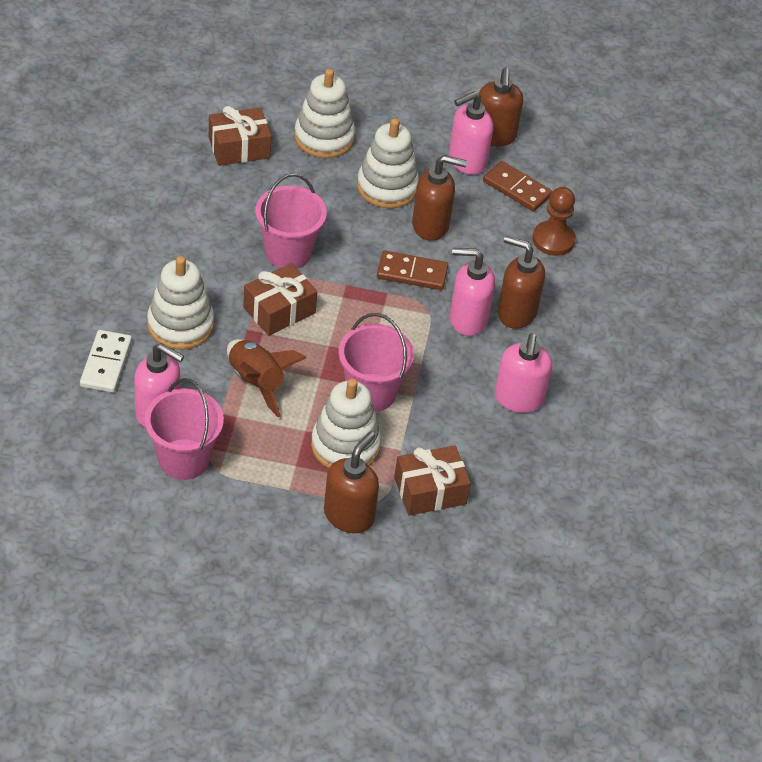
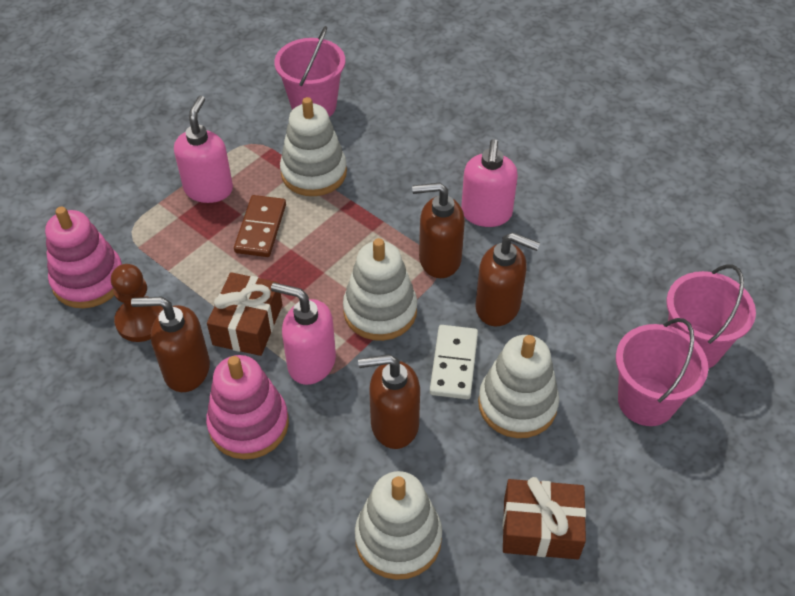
brown domino: 2 -> 1
brown gift: 3 -> 2
brown rocket: 1 -> 0
pink soap dispenser: 4 -> 3
pink stacking toy: 0 -> 2

